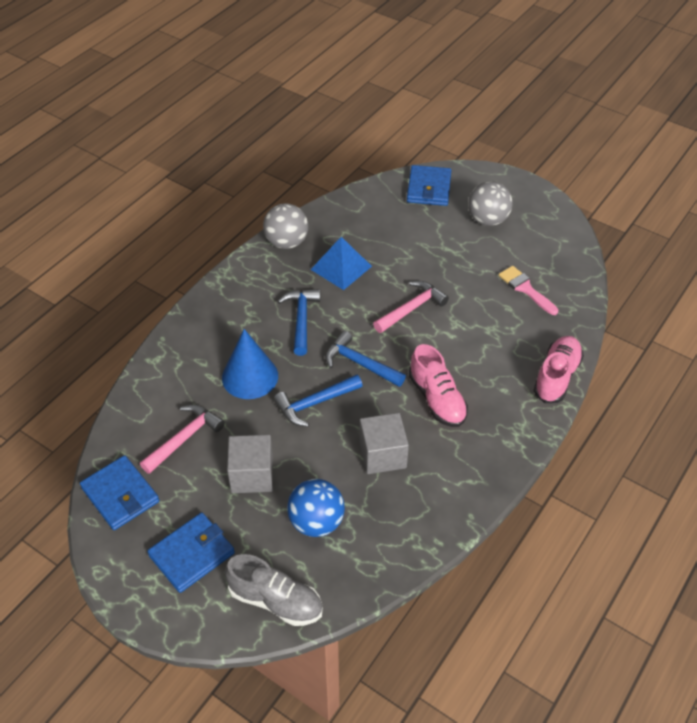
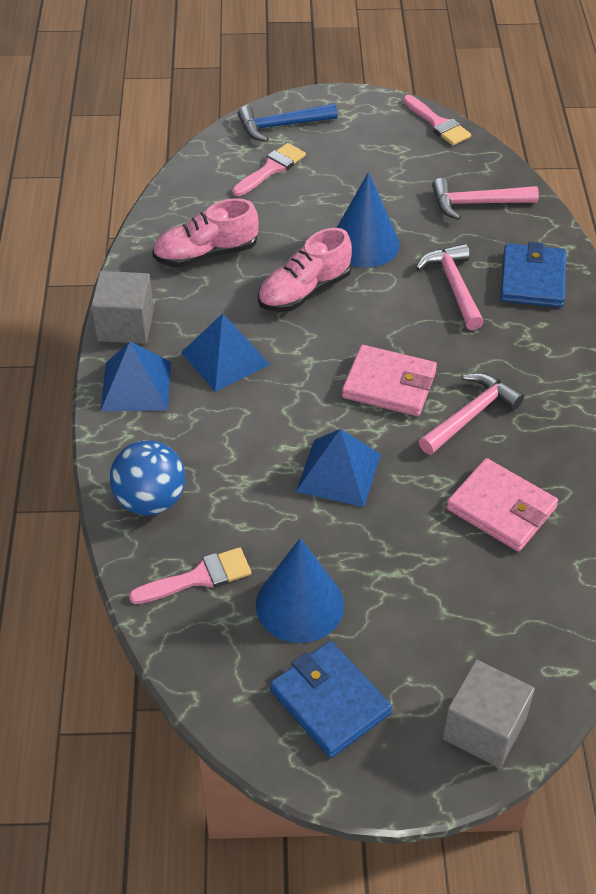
blue cone: 1 -> 2
blue hammer: 3 -> 1
blue pyramid: 1 -> 3
blue wallet: 3 -> 2
grey ball: 2 -> 0
grey shoe: 1 -> 0
pink brush: 1 -> 3
pink hammer: 2 -> 3
pink wallet: 0 -> 2

